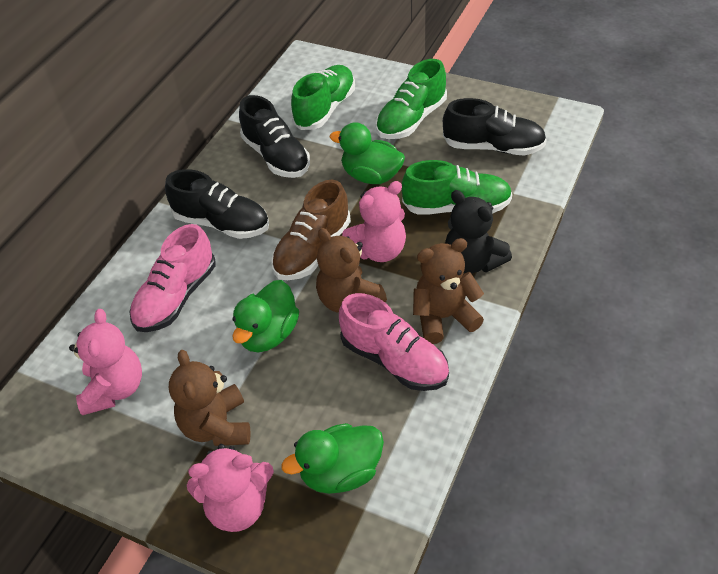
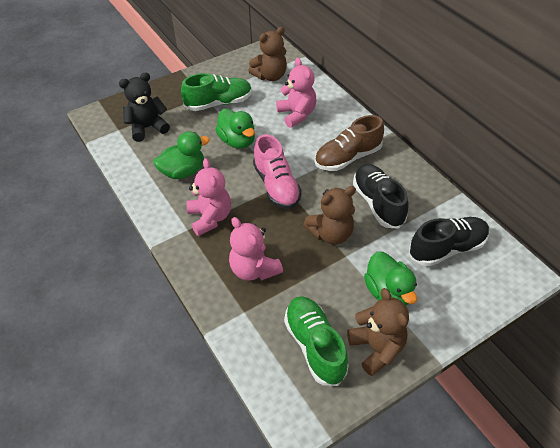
black shoe: 3 -> 2
green shoe: 3 -> 2
pink shoe: 2 -> 1

